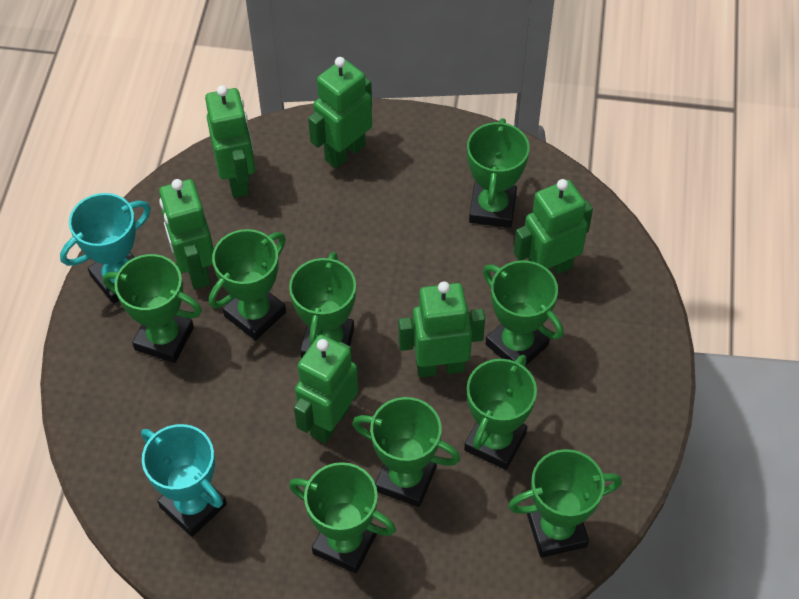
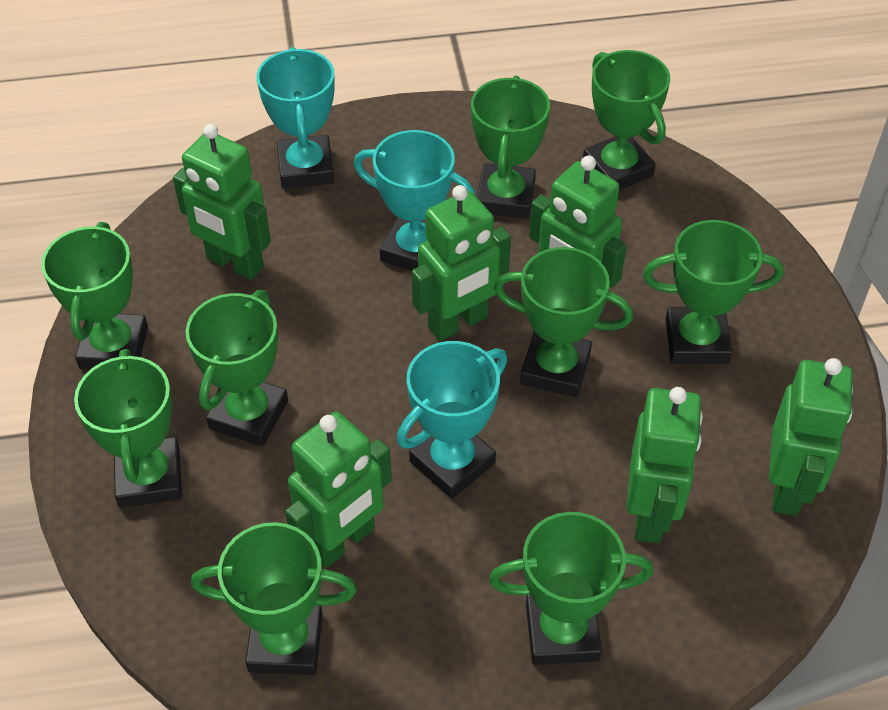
turquoise trophy: 2 -> 3

